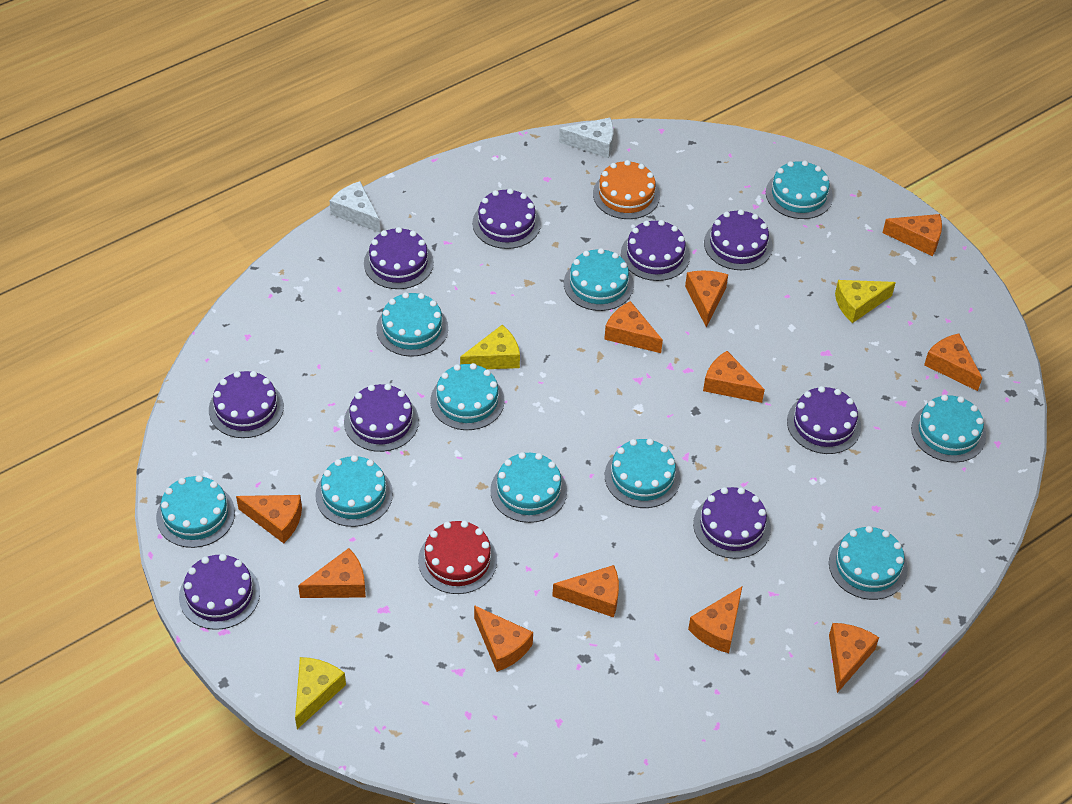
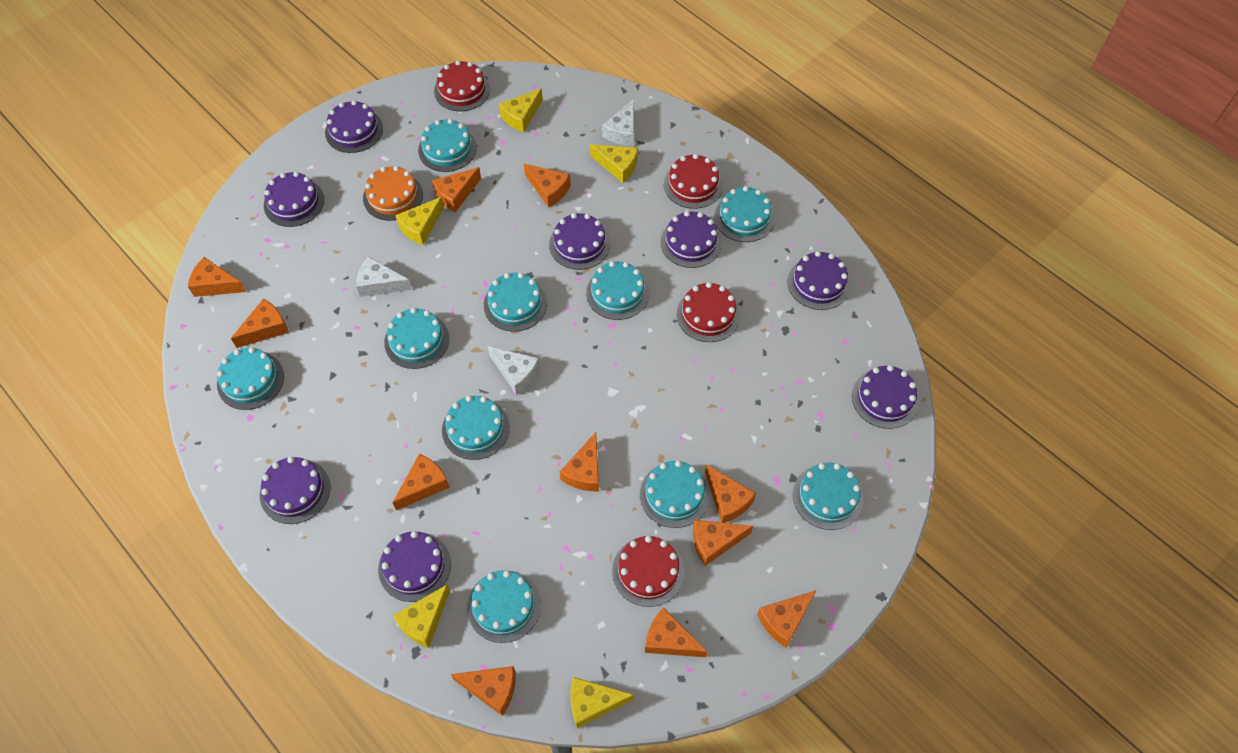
purple cake: 9 -> 8
red cake: 1 -> 4
white cheese: 2 -> 3
yellow cheese: 3 -> 5

